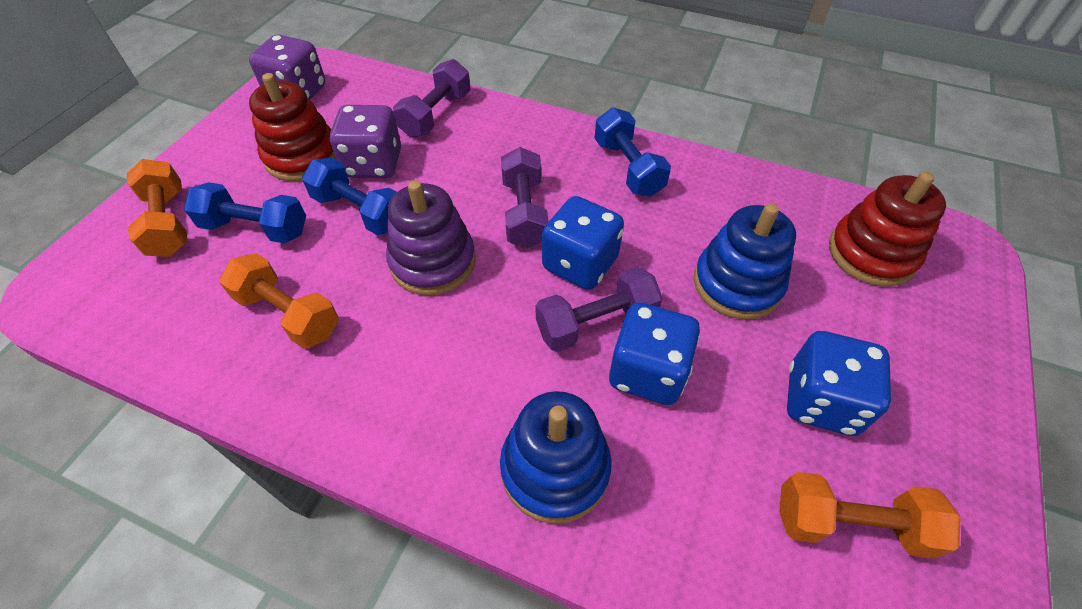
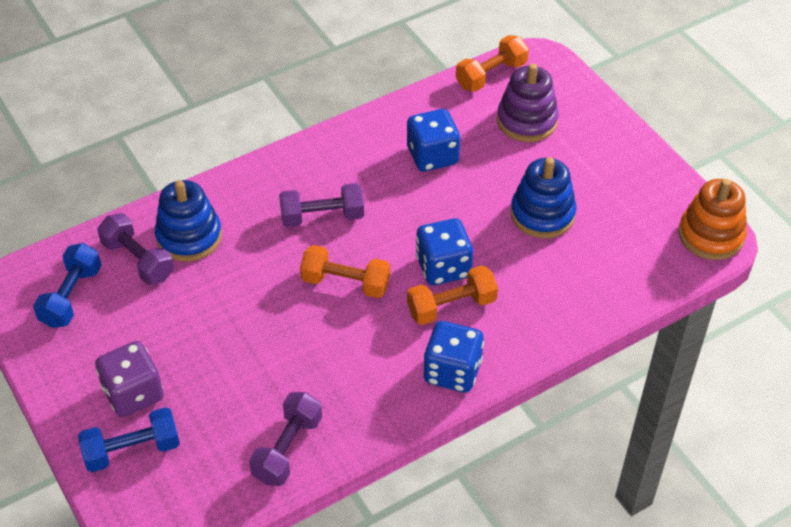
blue dumbbell: 3 -> 2
orange stacking toy: 0 -> 1
purple dice: 2 -> 1
red stacking toy: 2 -> 0

